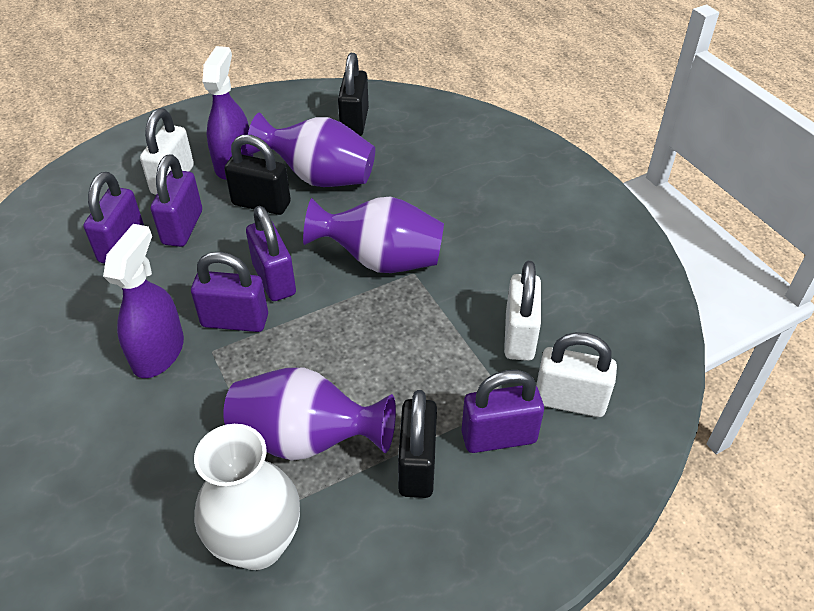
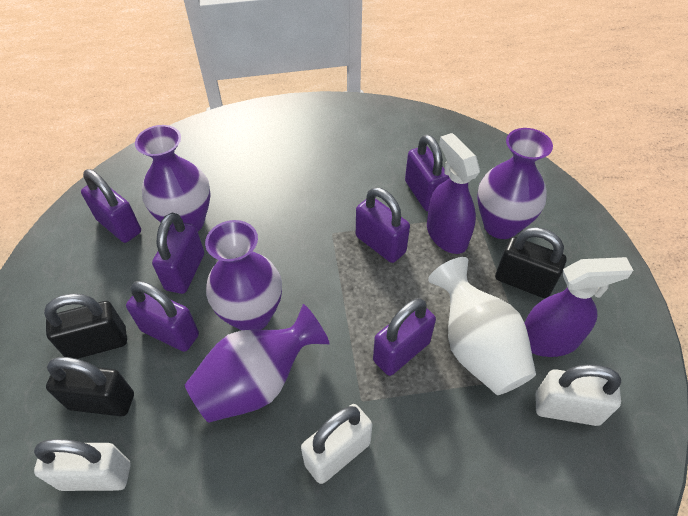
purple padlock: 5 -> 6
purple vase: 3 -> 4

